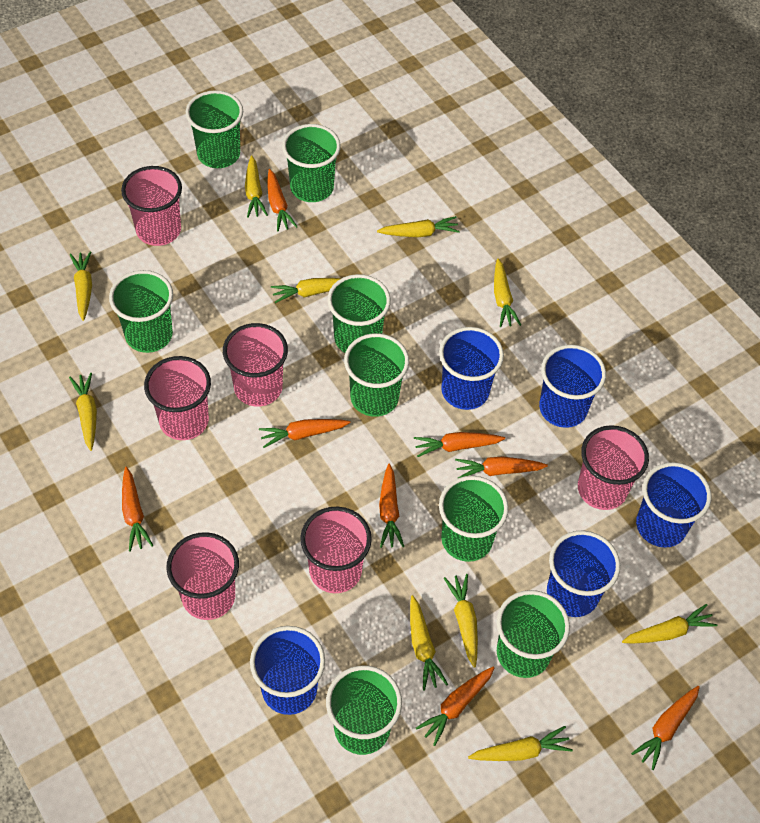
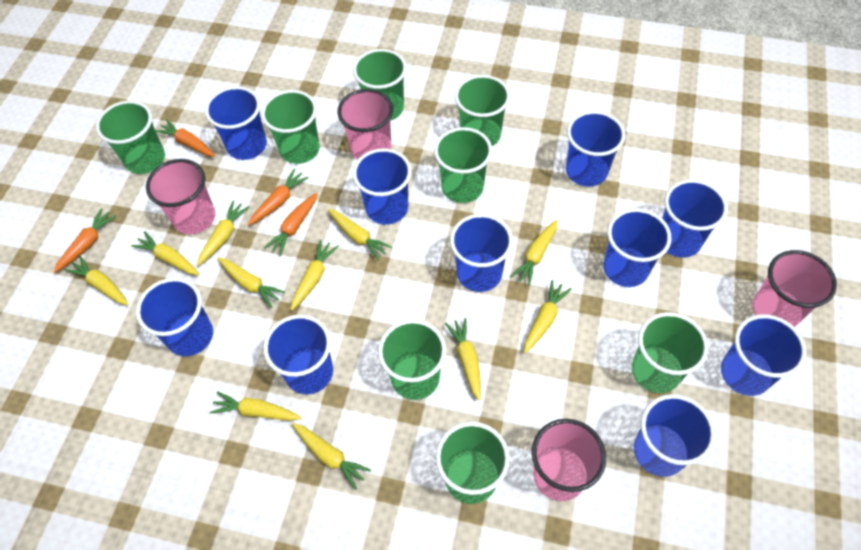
blue cup: 5 -> 10
orange carrot: 8 -> 4
pink cup: 6 -> 4
yellow carrot: 10 -> 11

